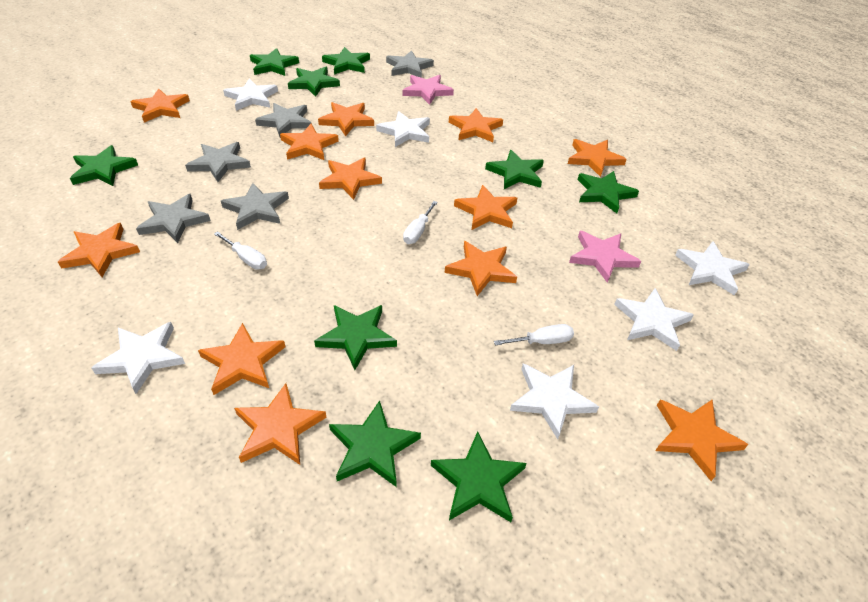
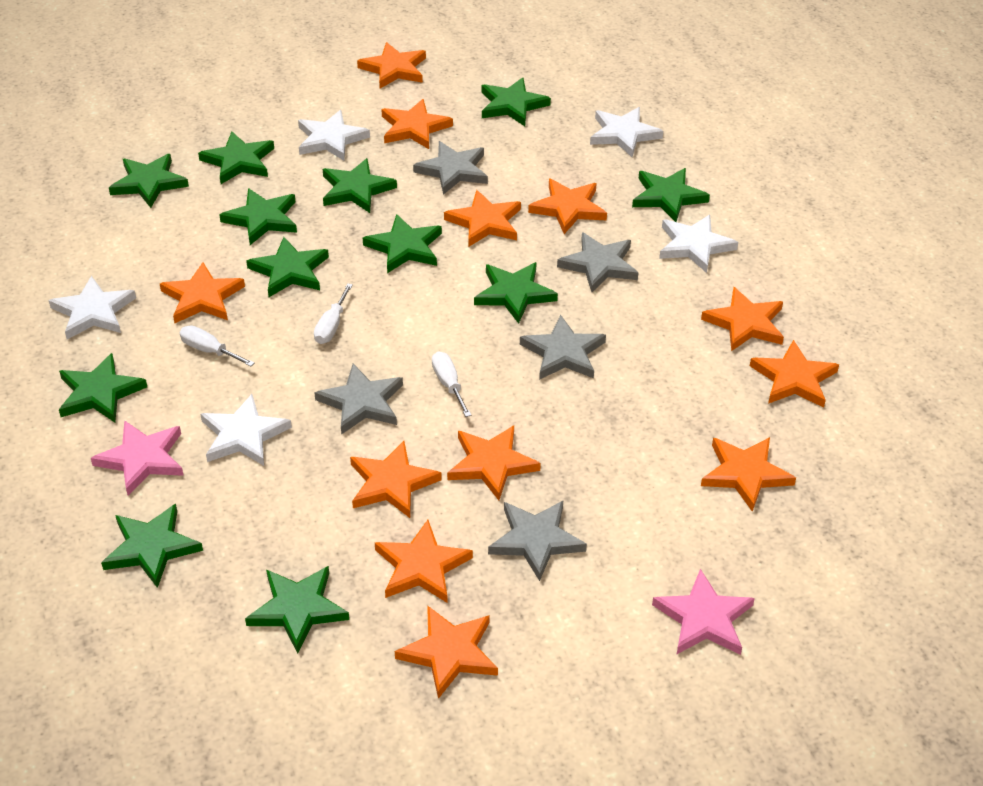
green star: 9 -> 12
white star: 6 -> 5

